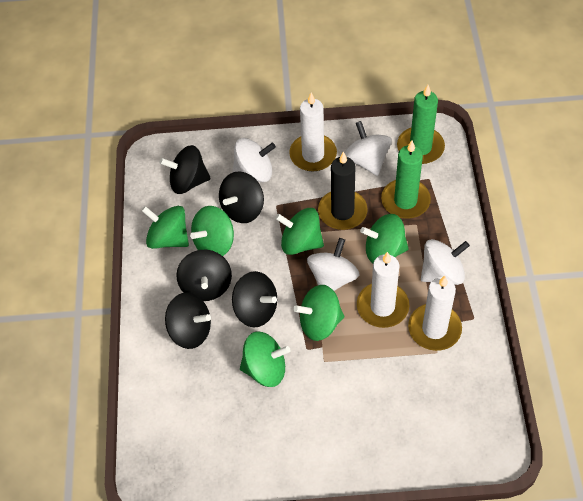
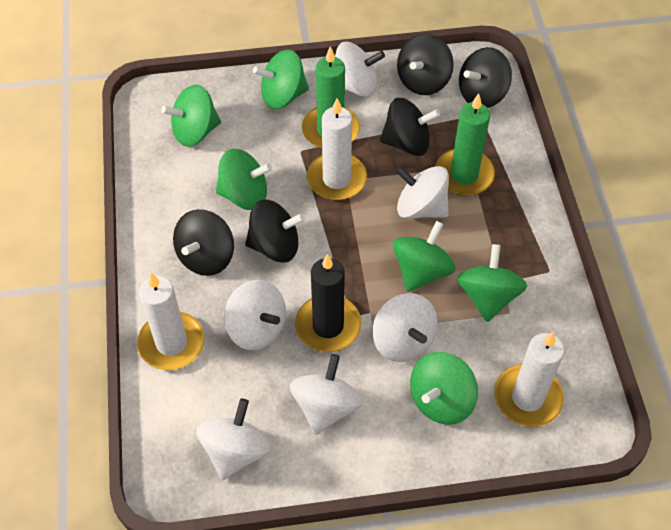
white spinning top: 4 -> 6

